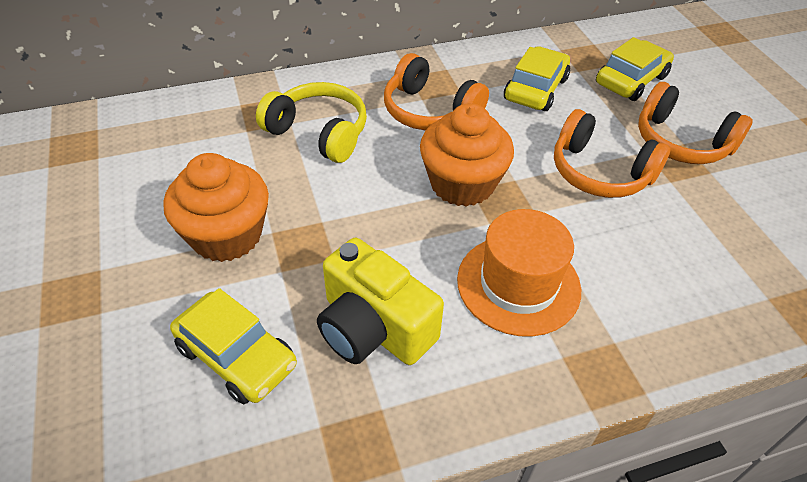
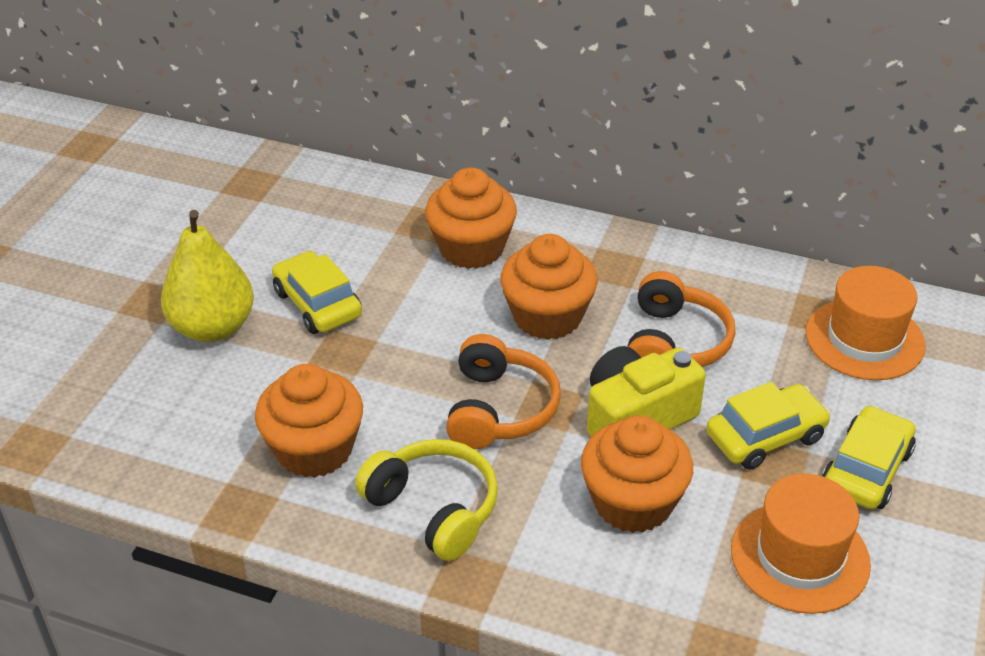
orange cupcake: 2 -> 4
orange hat: 1 -> 2
orange headphones: 3 -> 2
yellow pear: 0 -> 1

